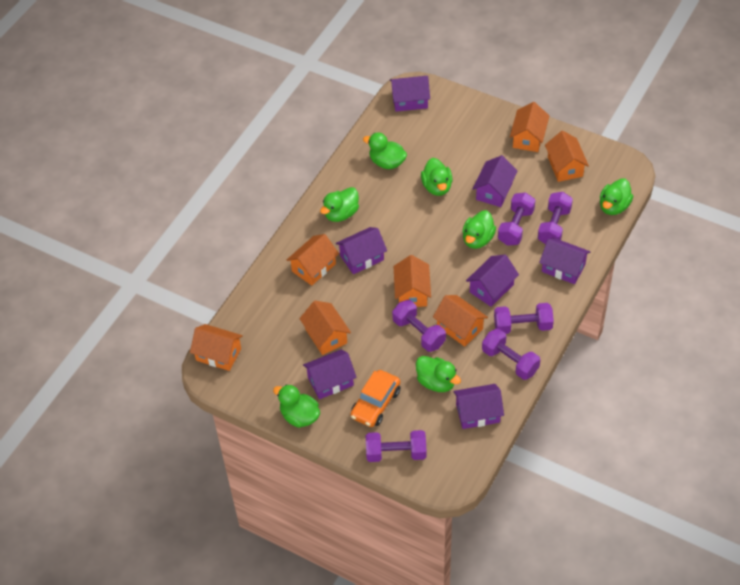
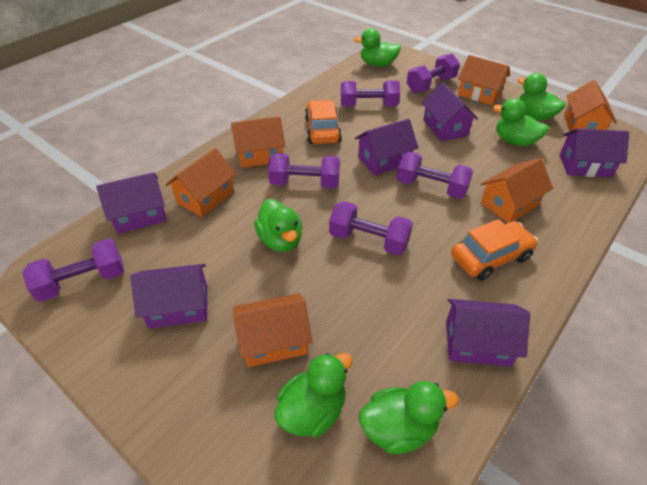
green duck: 7 -> 6
orange car: 1 -> 2
orange house: 7 -> 6
purple house: 7 -> 6

